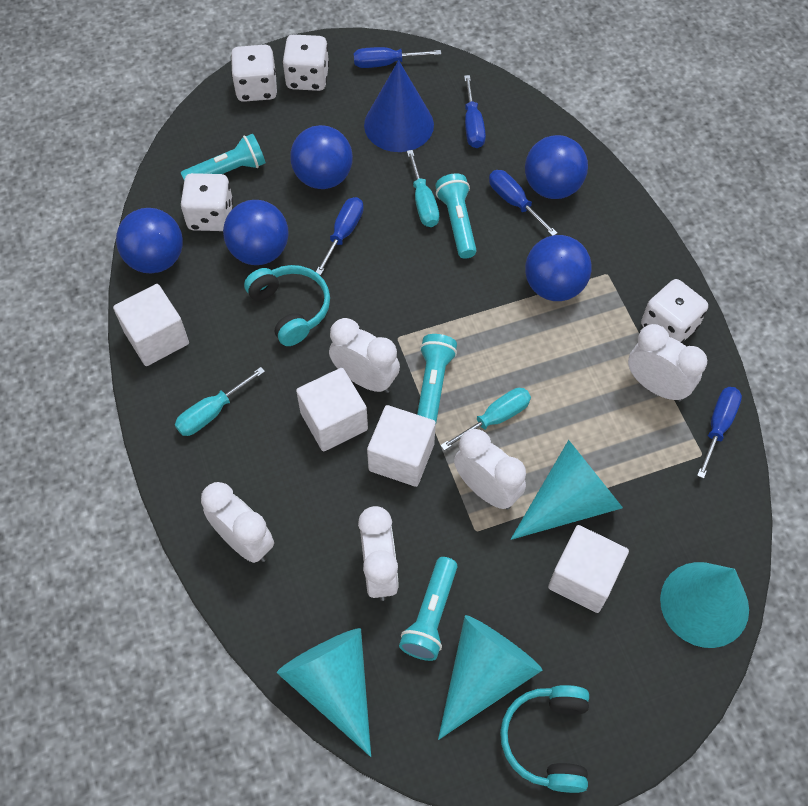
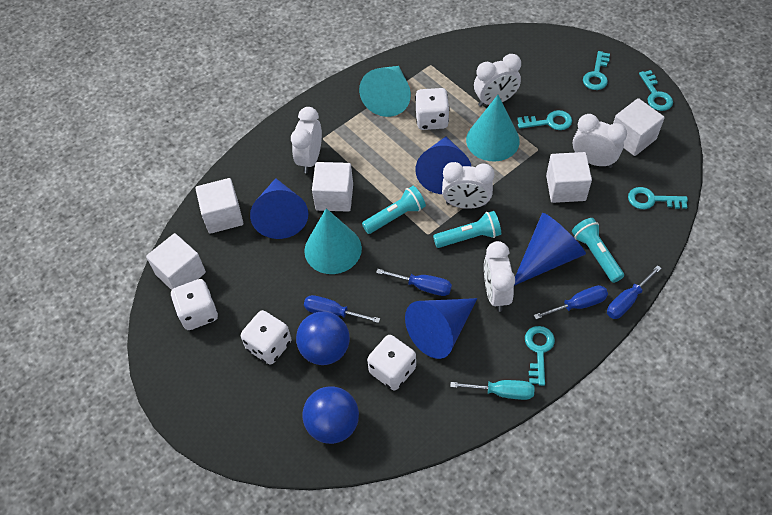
blue ball: 5 -> 2
blue cone: 1 -> 4
blue screwdriver: 5 -> 4
turquoise cone: 4 -> 3
turquoise flashlight: 4 -> 3
turquoise headphones: 2 -> 0
turquoise key: 0 -> 5
turquoise screwdriver: 3 -> 1
white cube: 4 -> 5

